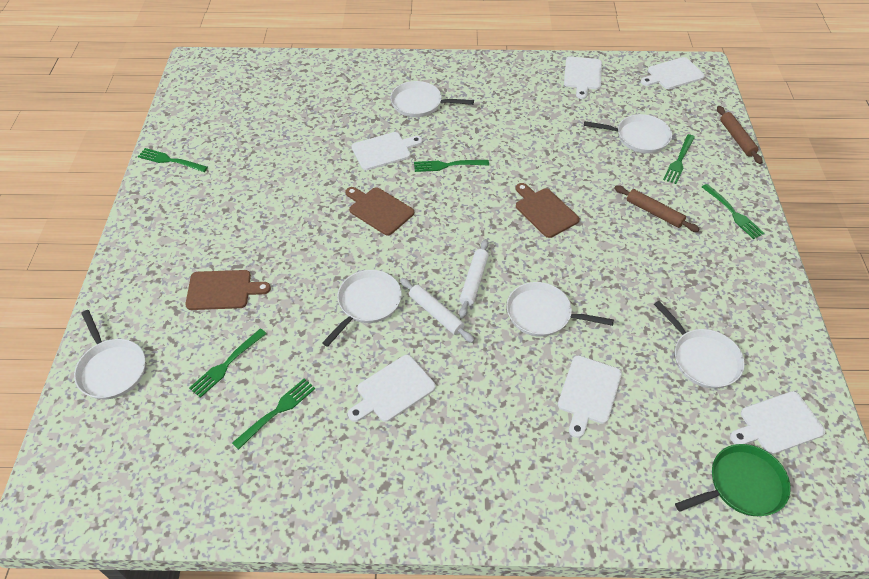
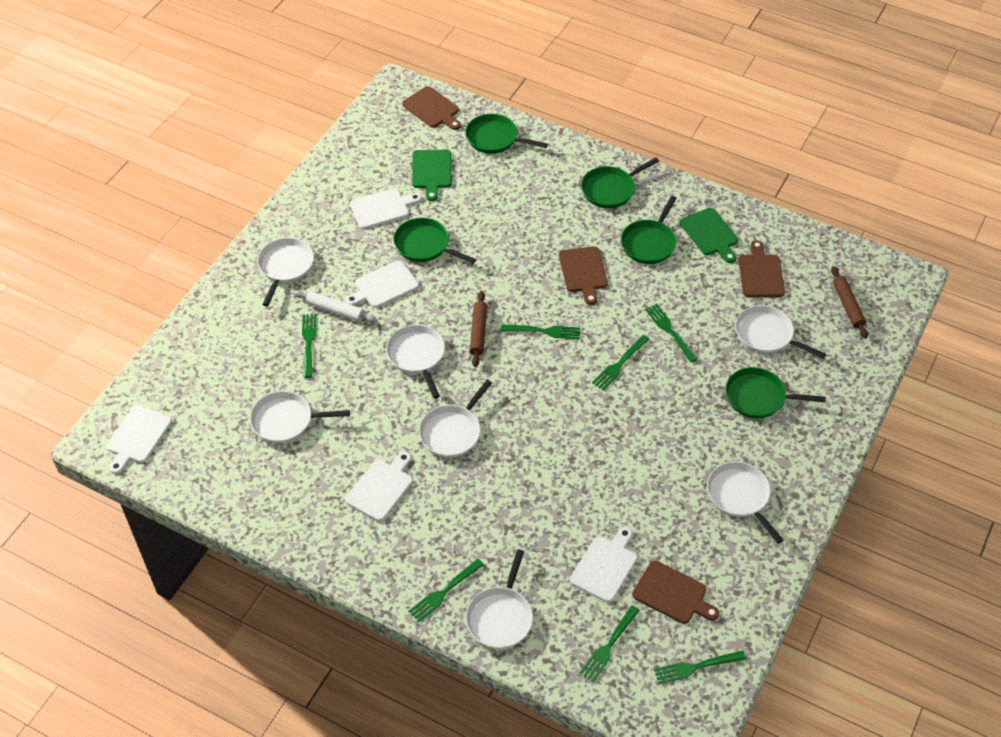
brown cutting board: 3 -> 4
green cutting board: 0 -> 2
green fork: 6 -> 7
green pan: 1 -> 5
white cutting board: 6 -> 5
white pan: 6 -> 7
white rolling pin: 2 -> 1

